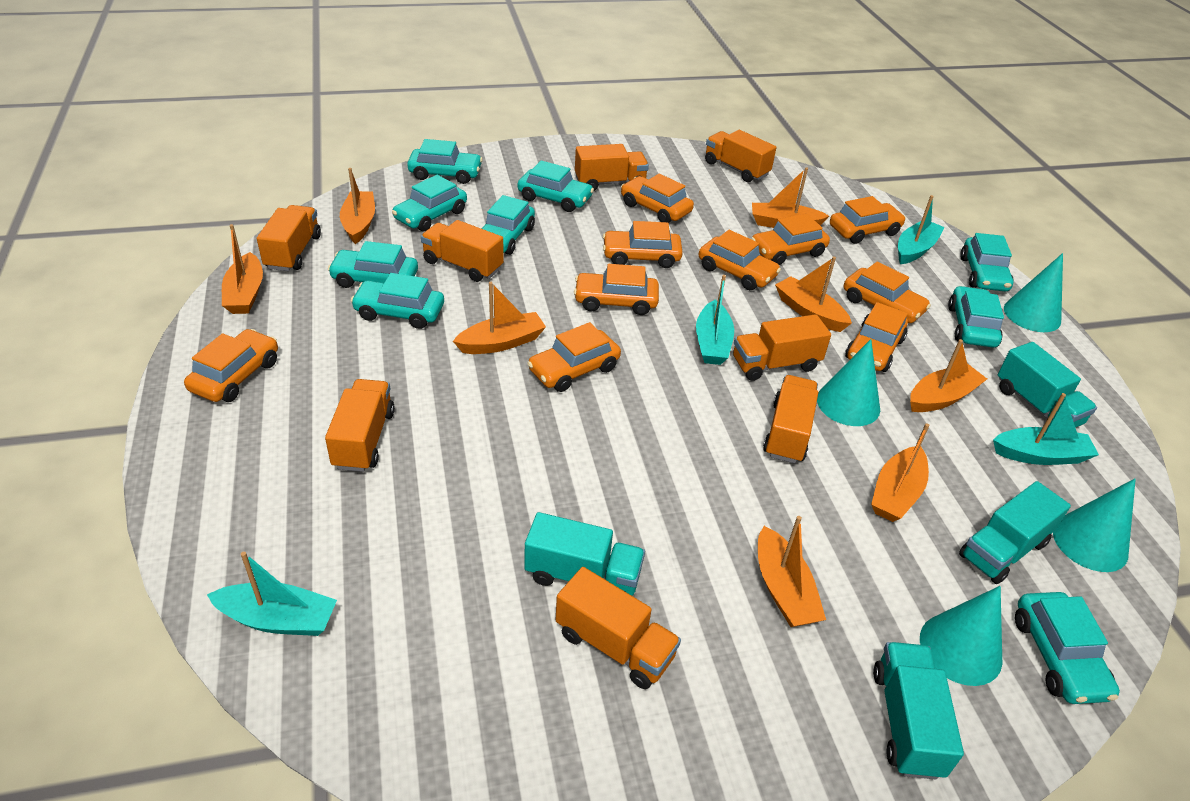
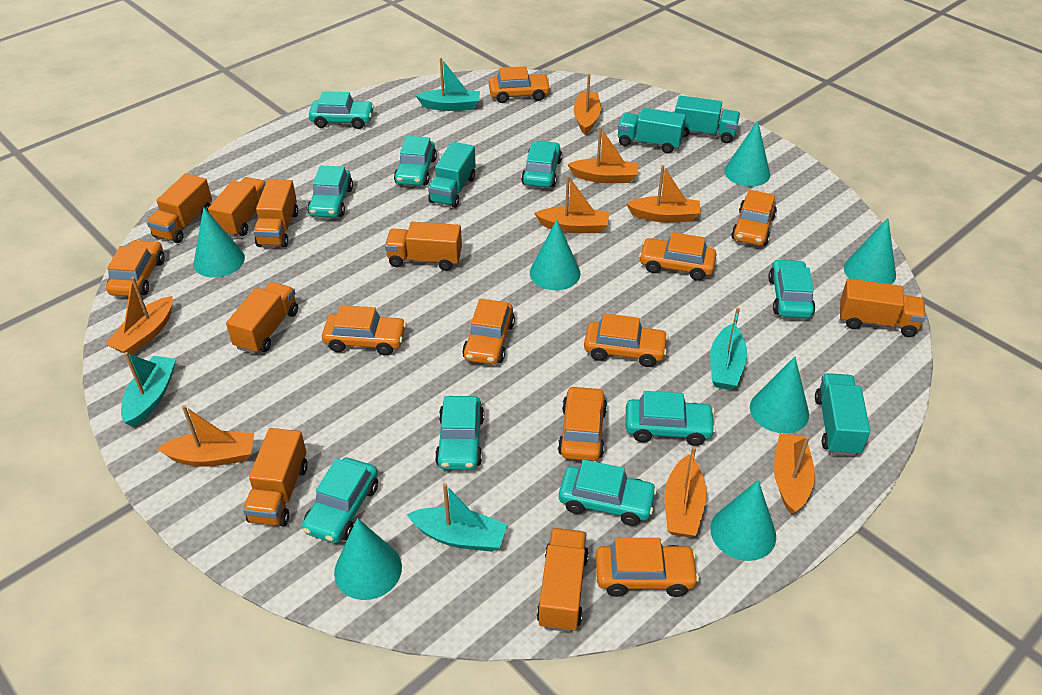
orange car: 10 -> 9
turquoise cone: 4 -> 7

